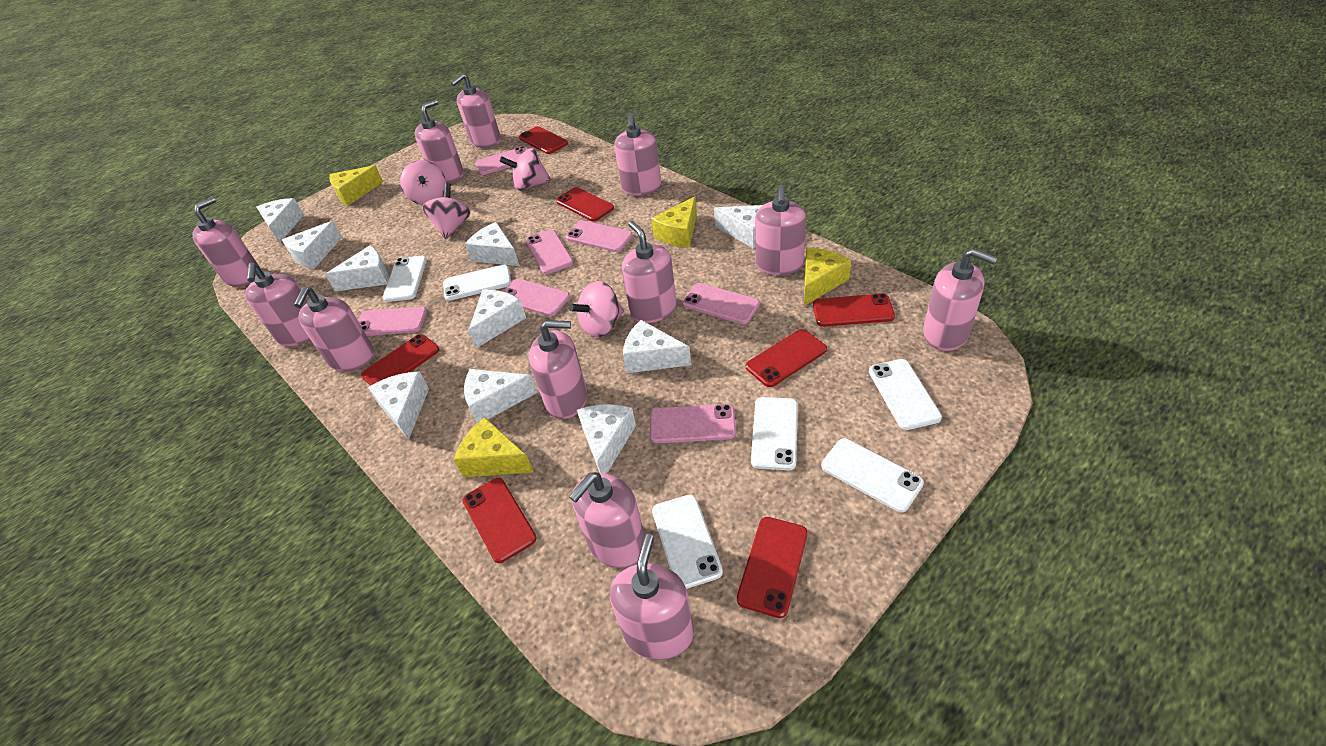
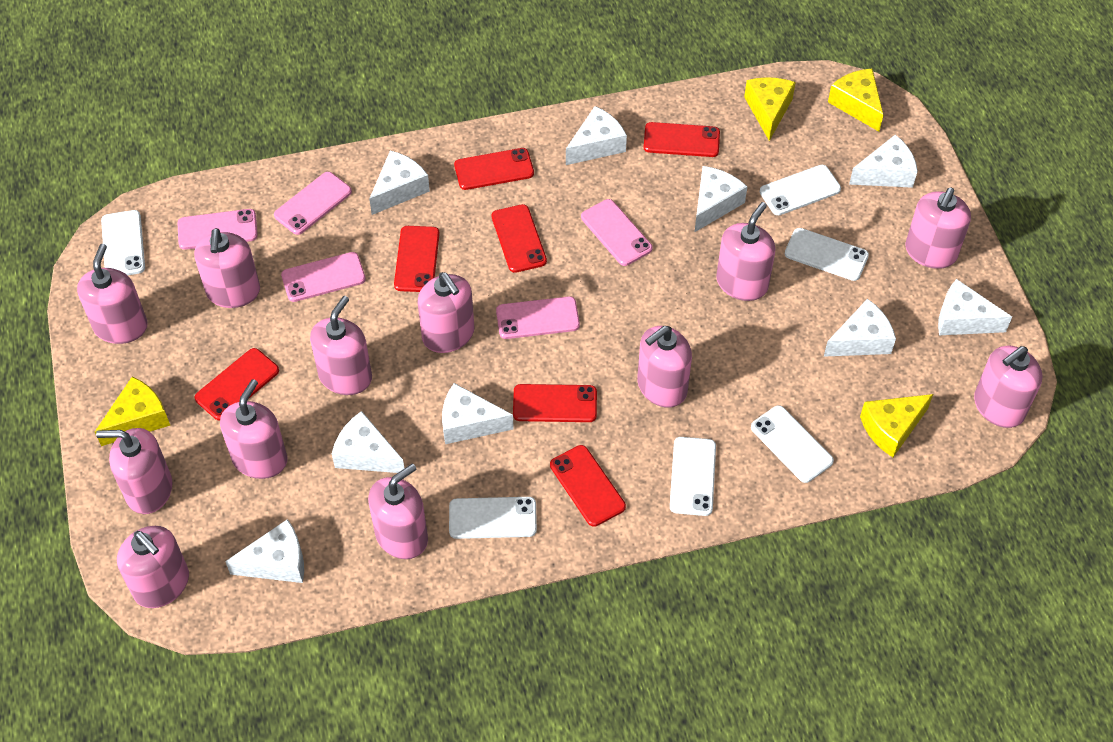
pink phone: 7 -> 5
pink spinning top: 4 -> 0
white cheese: 10 -> 9

